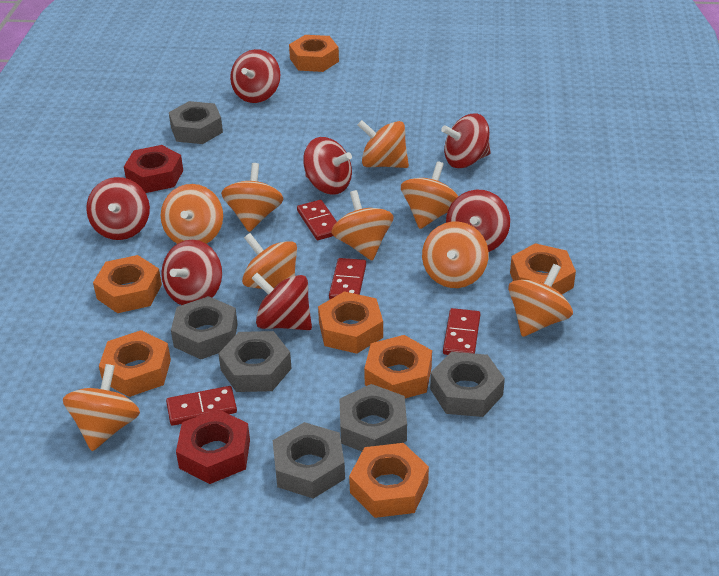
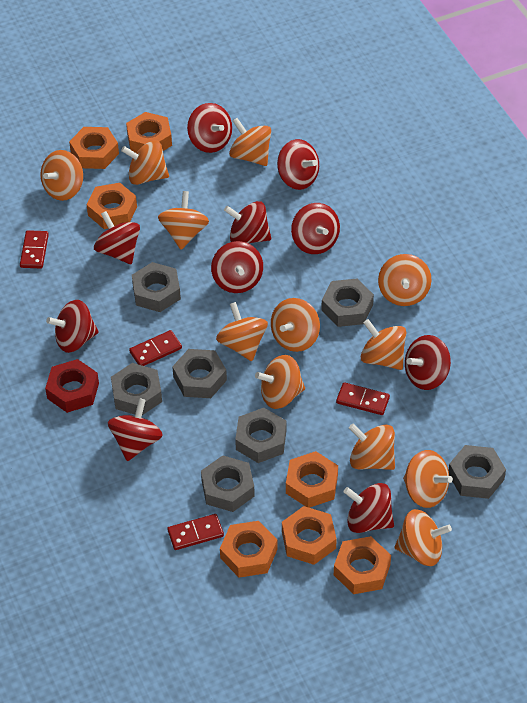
grey nut: 6 -> 7
orange spinning top: 9 -> 12
red nut: 2 -> 1
red spinning top: 7 -> 10

